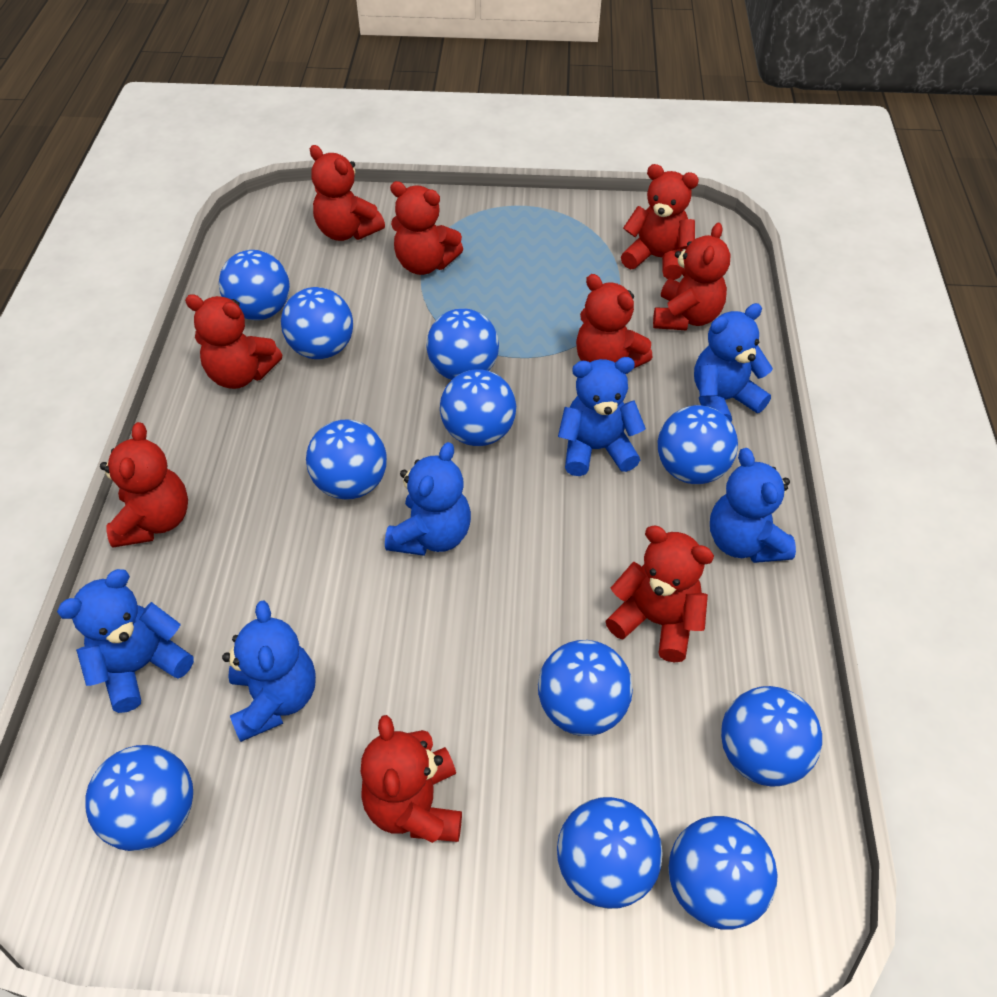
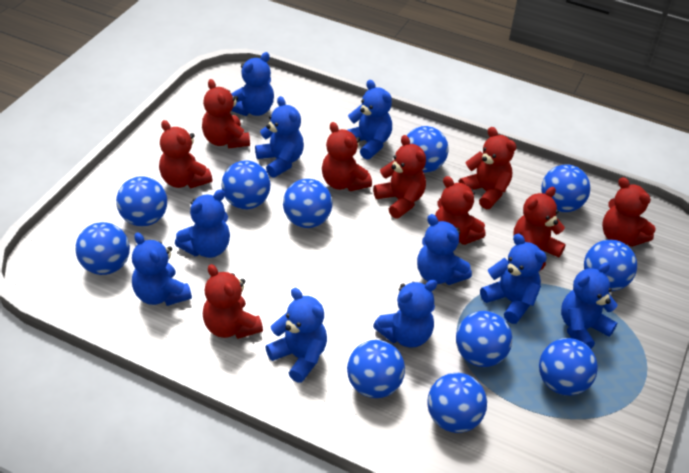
blue teddy bear: 6 -> 10

